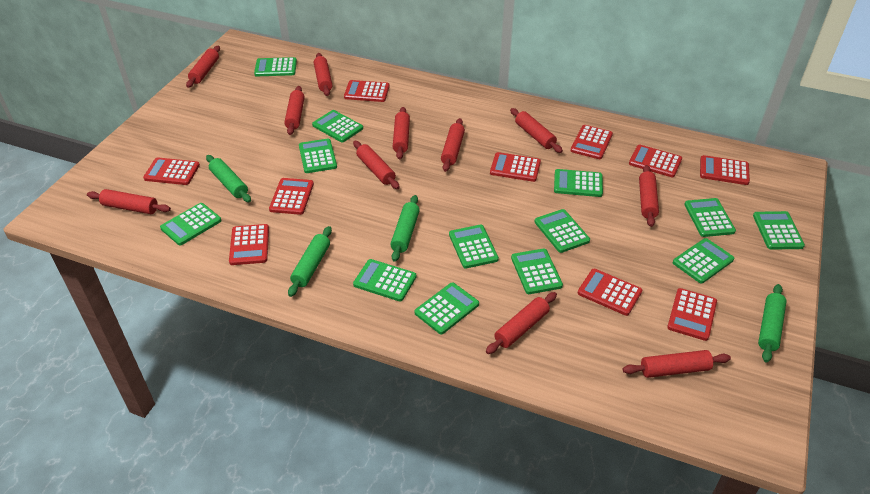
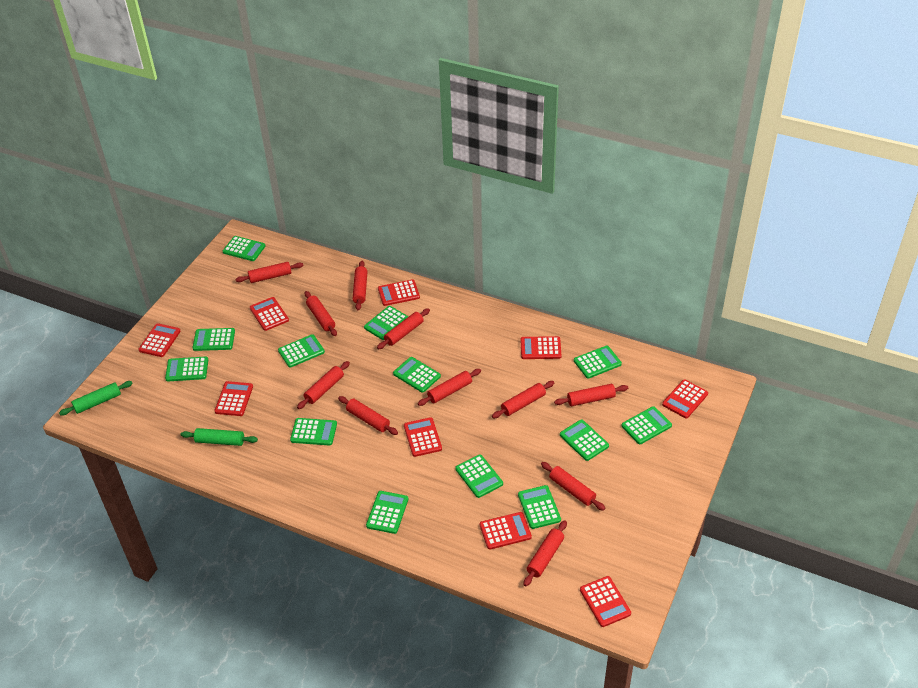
green rolling pin: 4 -> 2
red calculator: 10 -> 9

